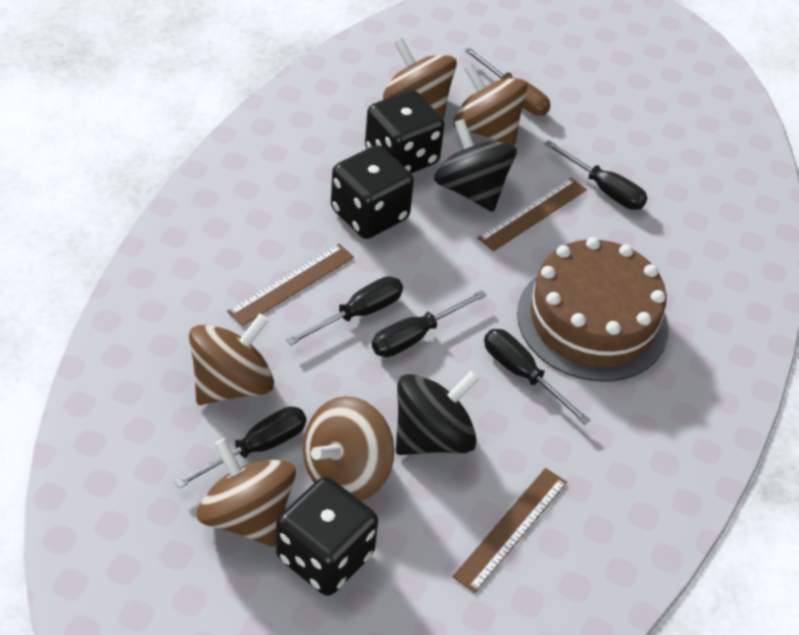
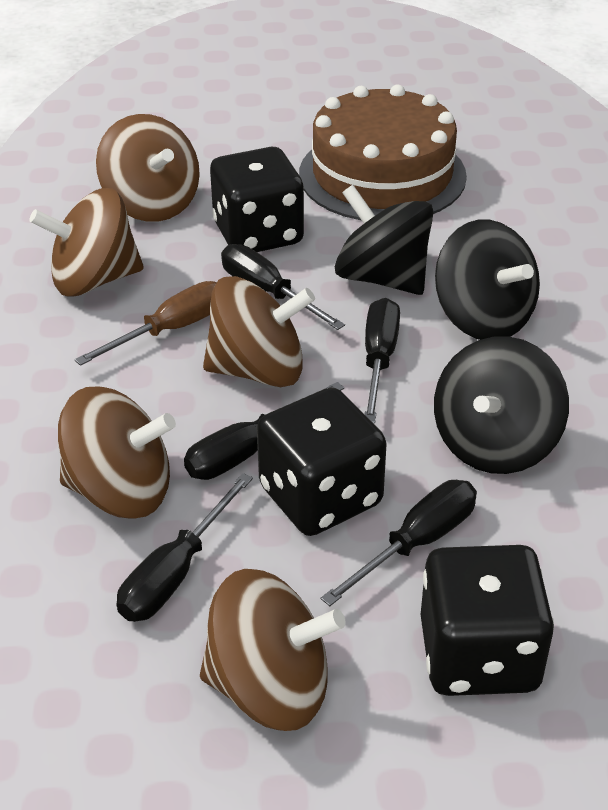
black spinning top: 2 -> 3
brown ruler: 3 -> 0

